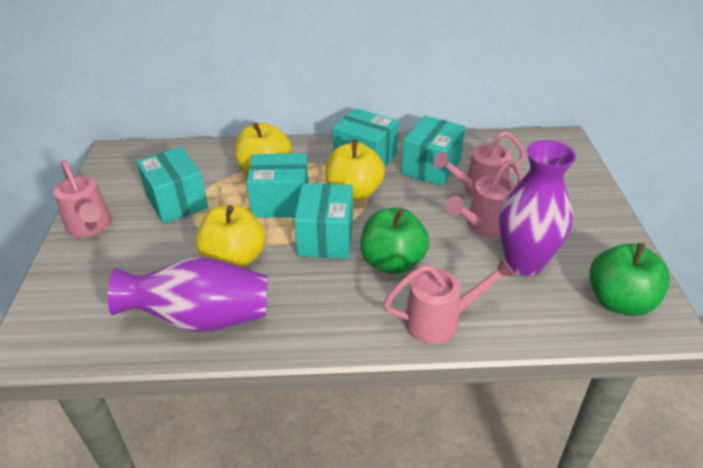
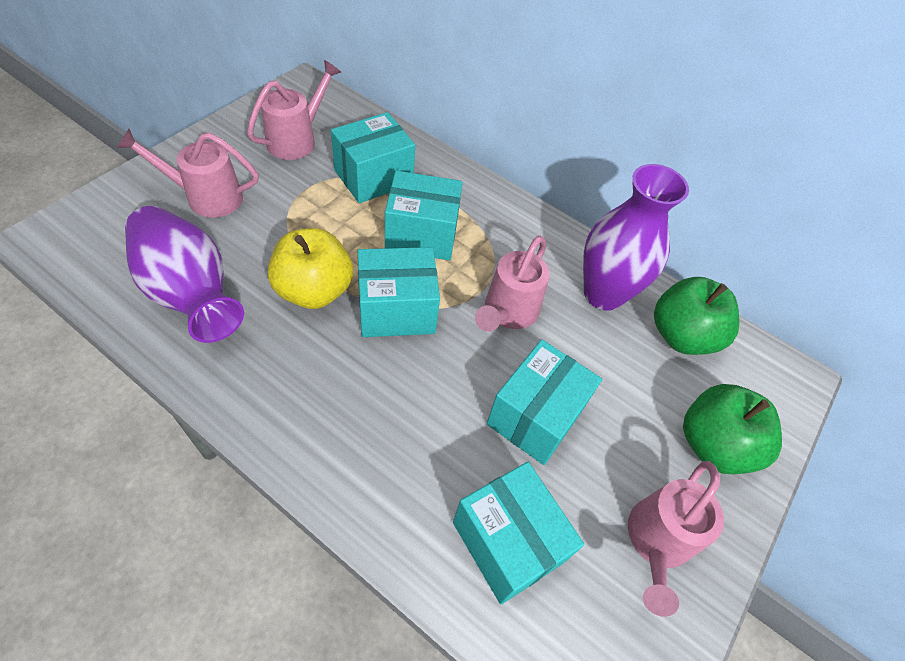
yellow apple: 3 -> 1

